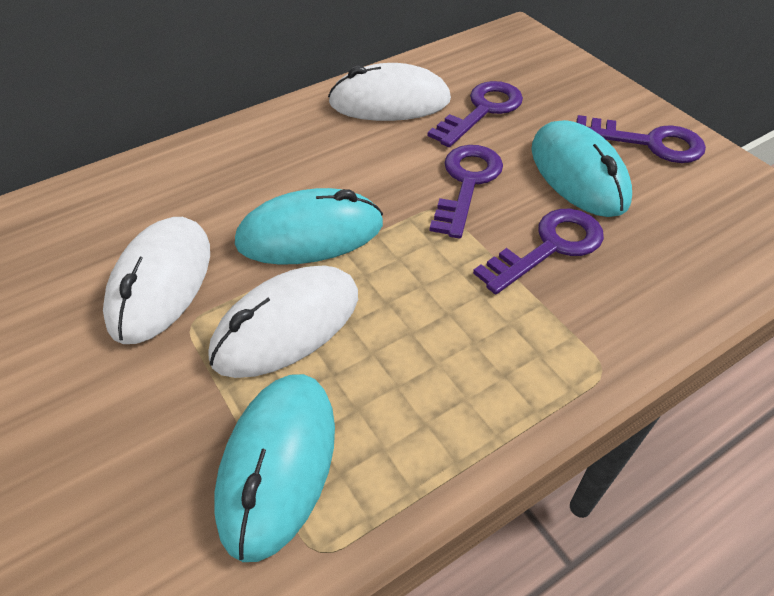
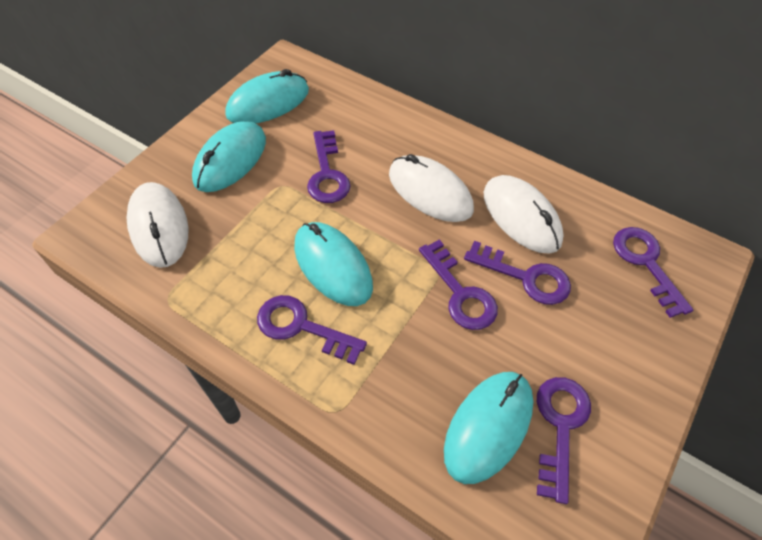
purple key: 4 -> 6
turquoise mouse: 3 -> 4

